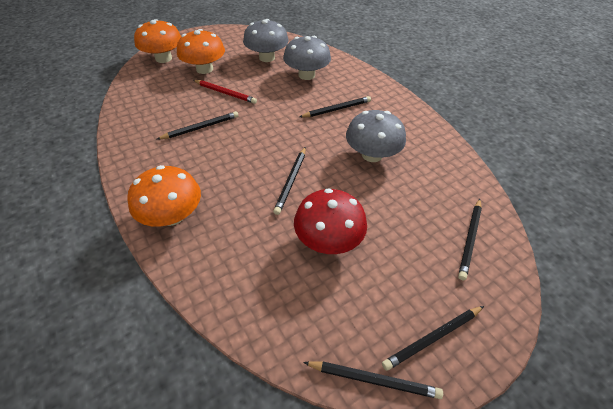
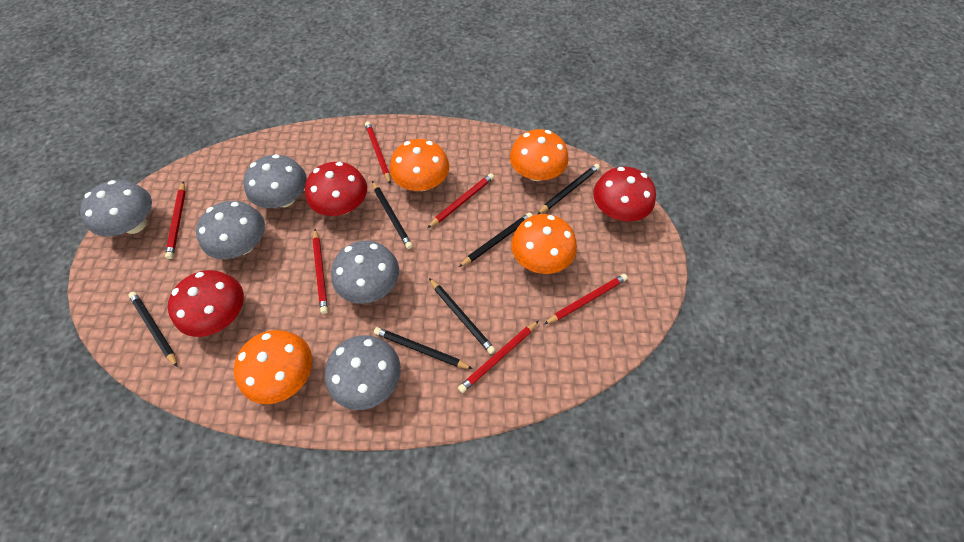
grey mushroom: 3 -> 5
orange mushroom: 3 -> 4
red mushroom: 1 -> 3
red pencil: 1 -> 6

